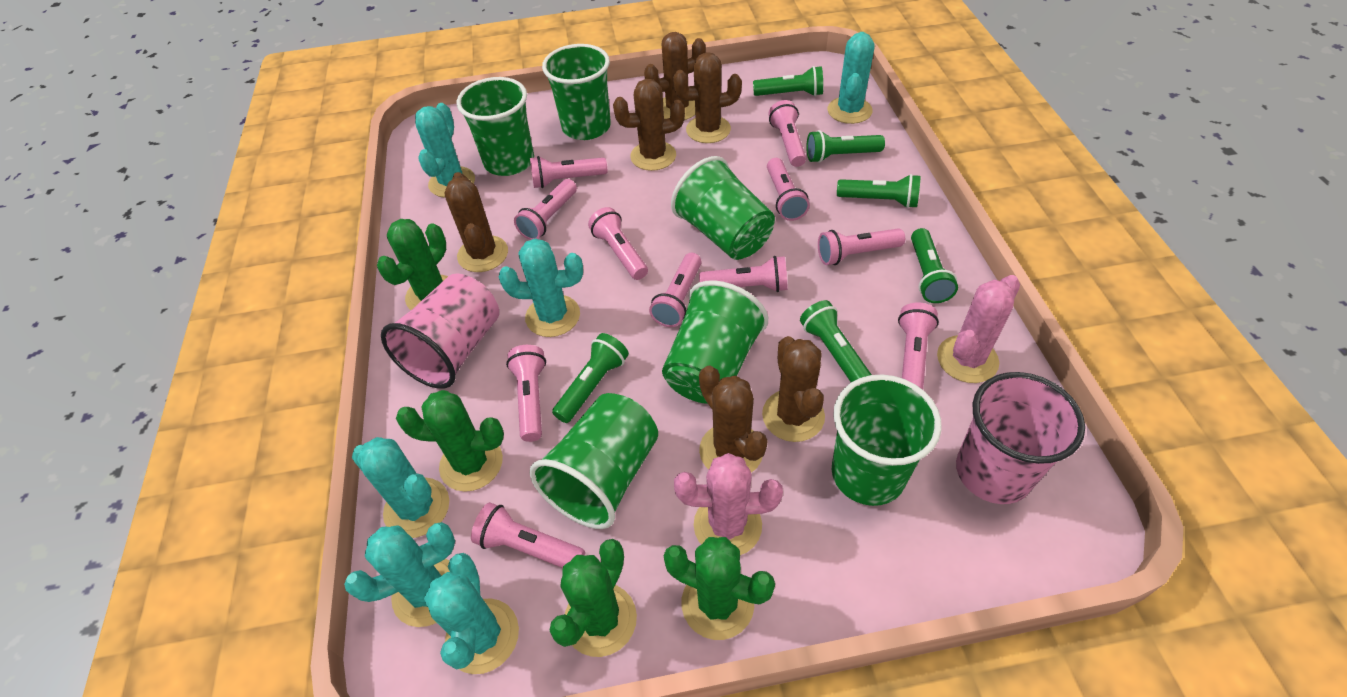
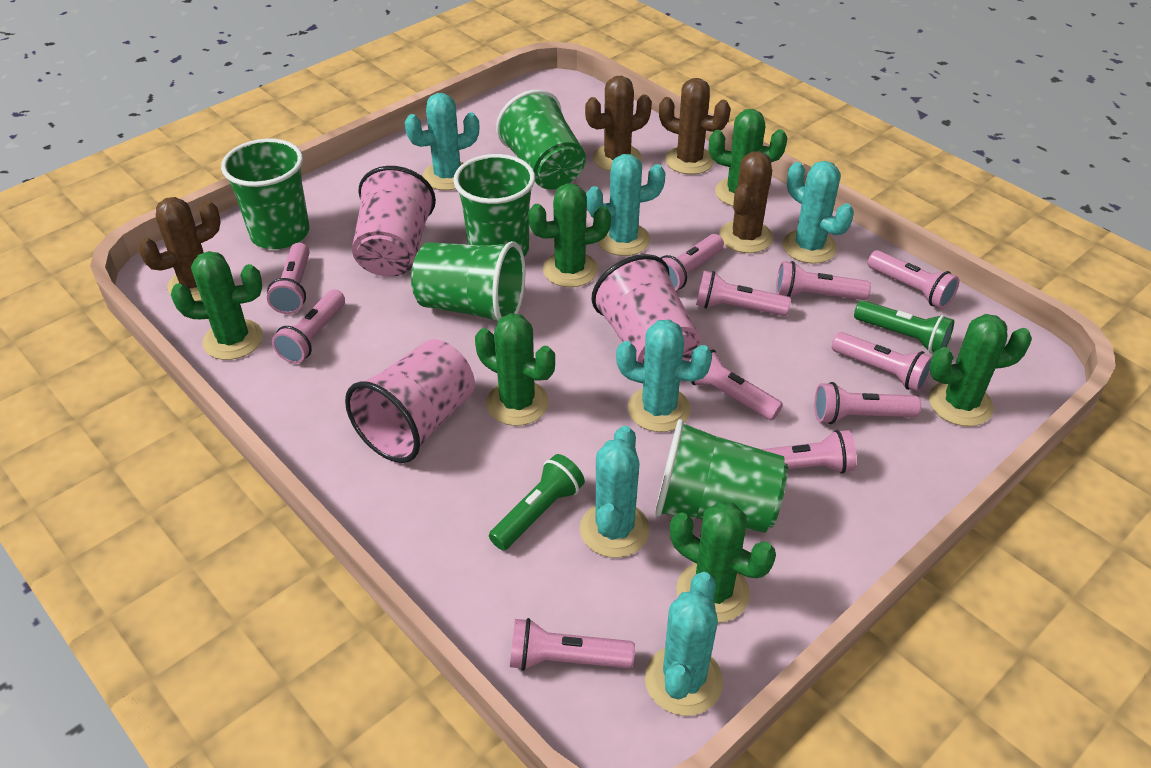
brown cactus: 6 -> 4
green cactus: 4 -> 6
green cup: 6 -> 5
green flashlight: 6 -> 2
pink cactus: 2 -> 0
pink cup: 2 -> 3

